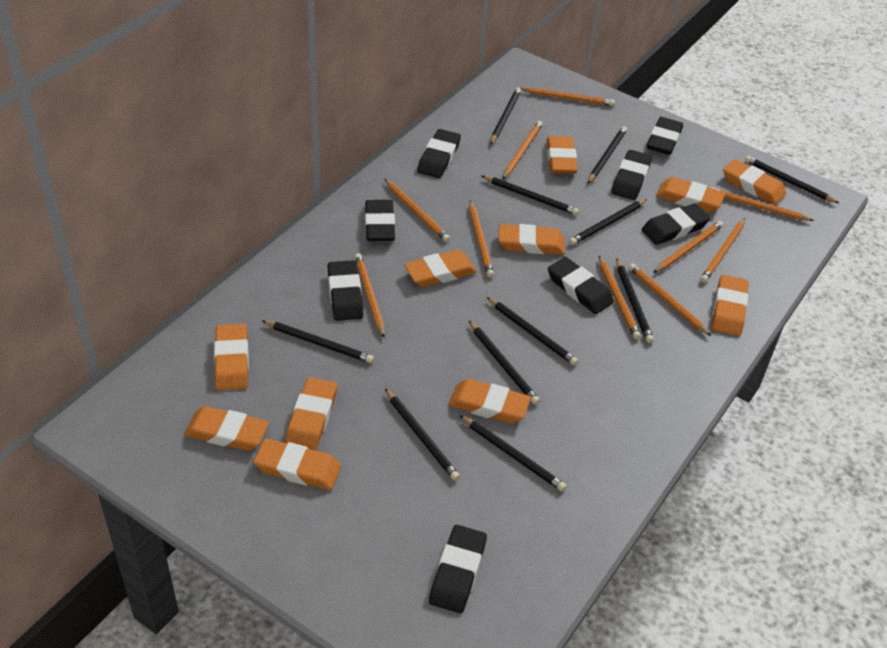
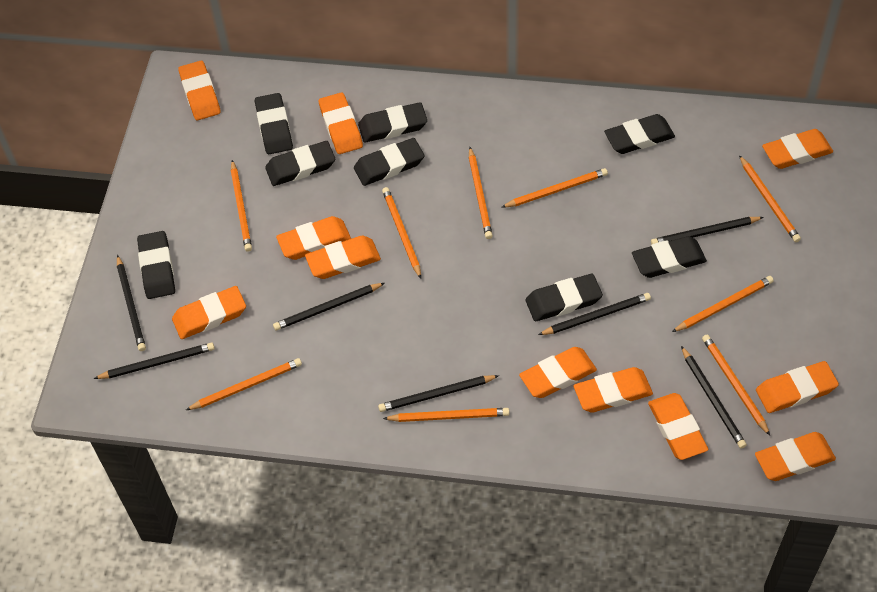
black pencil: 11 -> 7
orange pencil: 10 -> 9

